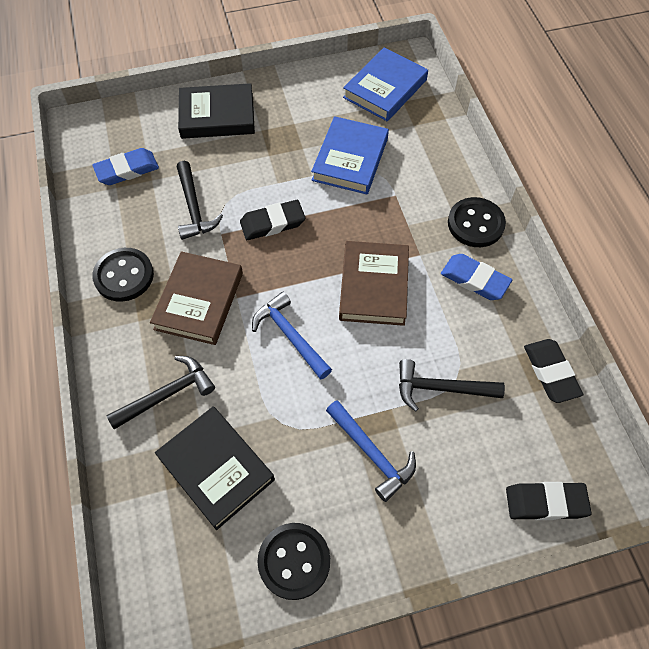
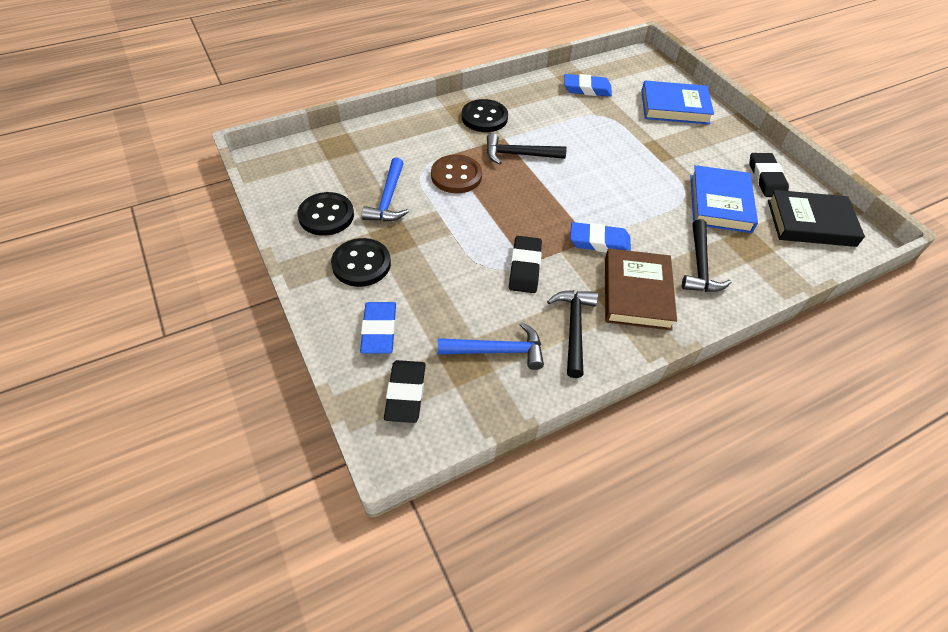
black book: 2 -> 1
blue eraser: 2 -> 3
brown book: 2 -> 1
brown button: 0 -> 1

